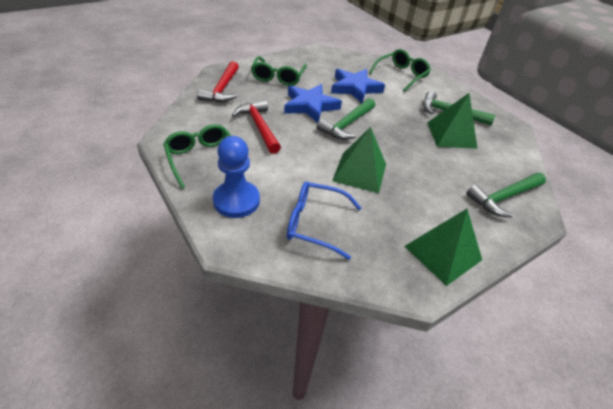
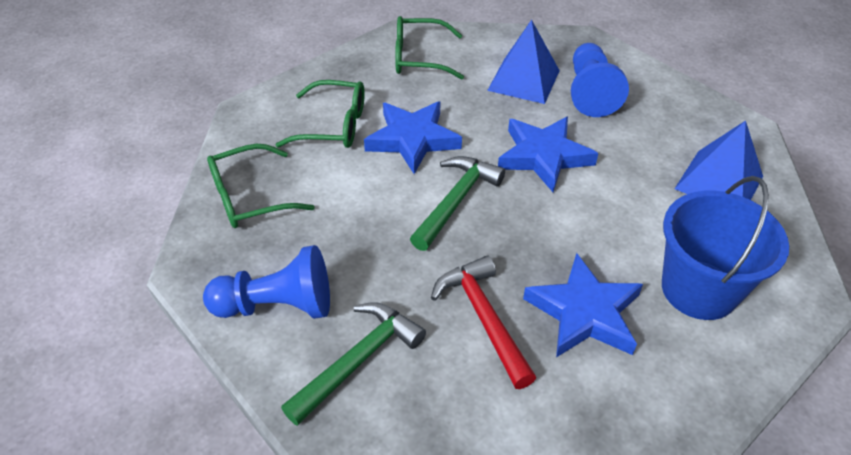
blue bucket: 0 -> 1
blue glasses: 1 -> 0
blue pawn: 1 -> 2
blue pyramid: 0 -> 2
blue star: 2 -> 3
green hammer: 3 -> 2
green pyramid: 3 -> 0
red hammer: 2 -> 1

